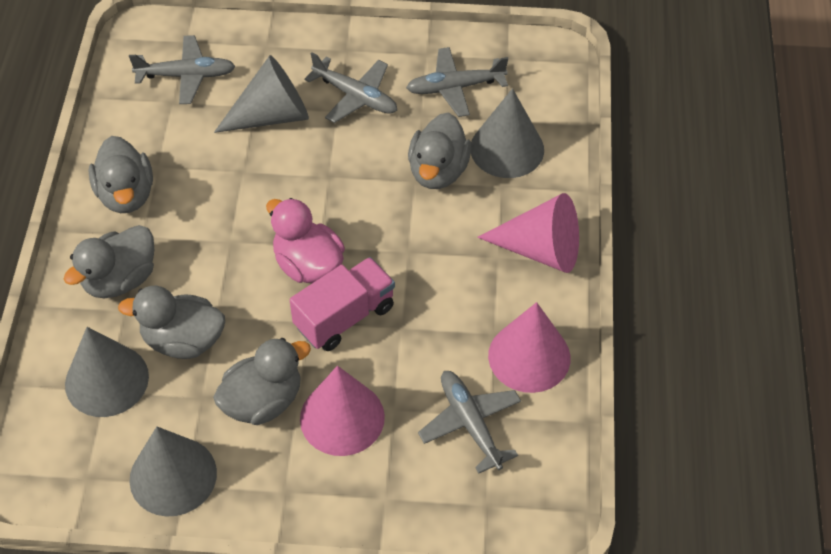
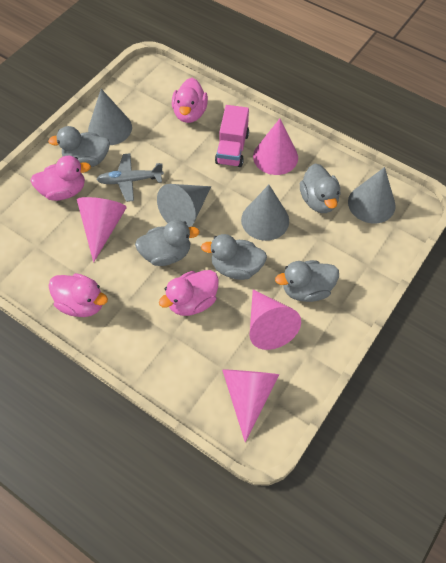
grey plane: 4 -> 1
pink cone: 3 -> 4
pink duck: 1 -> 4

